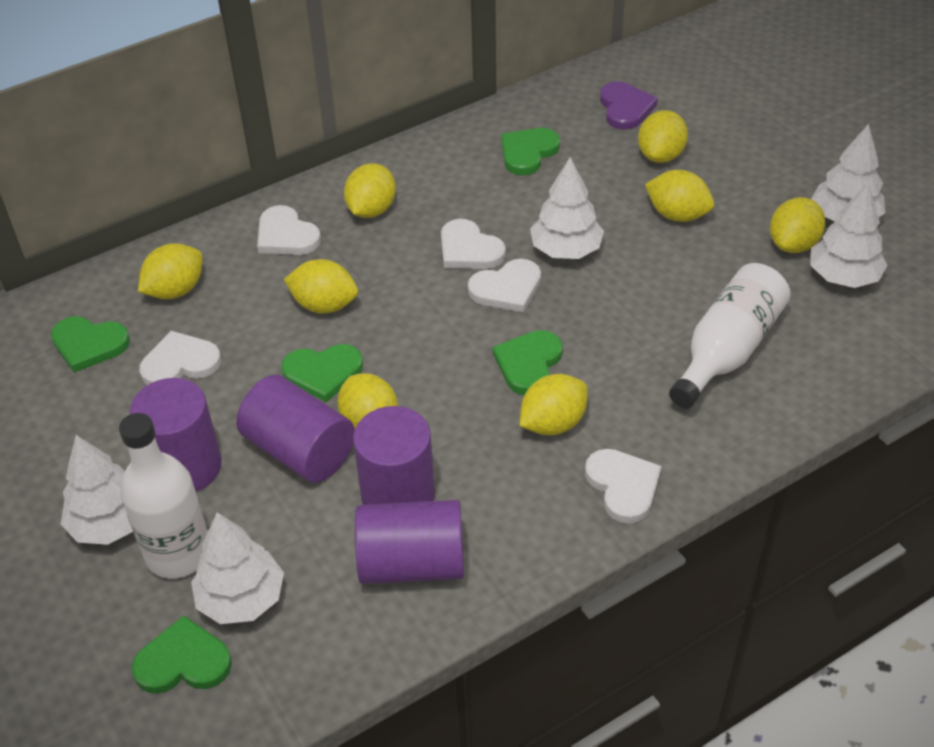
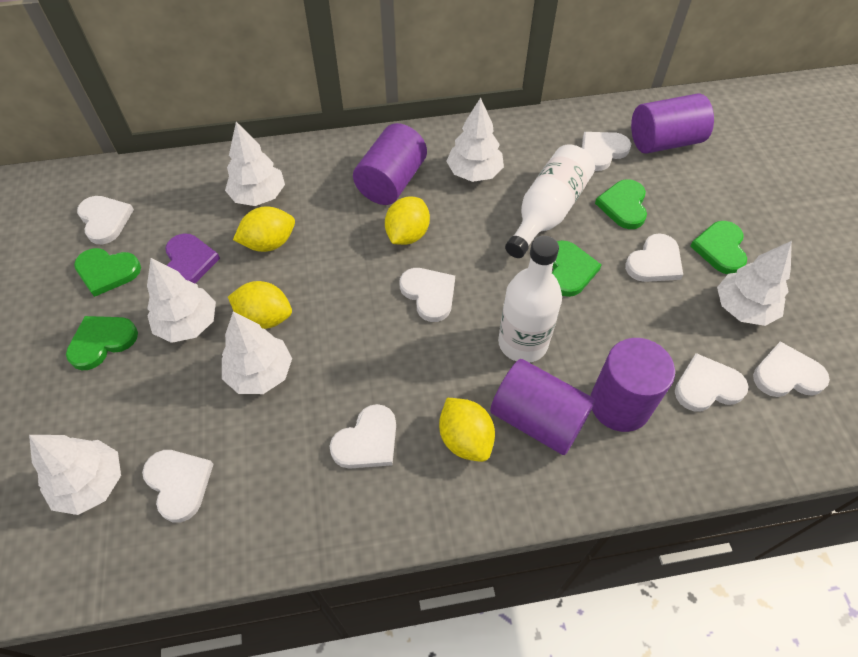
white heart: 5 -> 8
white tree: 5 -> 6
yellow lemon: 8 -> 4

